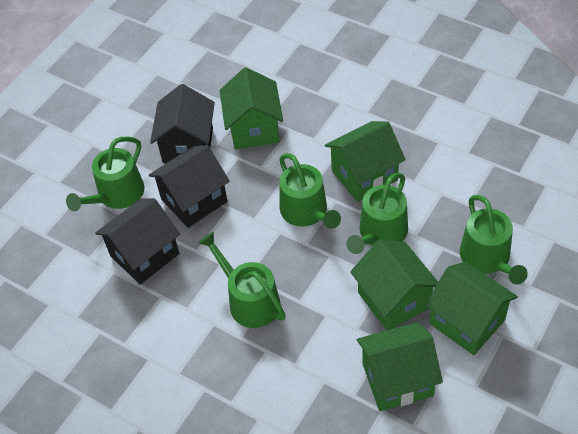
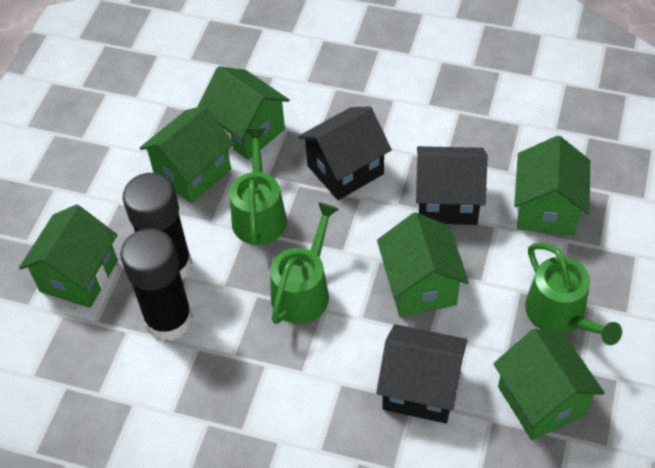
black glue stick: 0 -> 2
green house: 5 -> 6
green watering can: 5 -> 3

